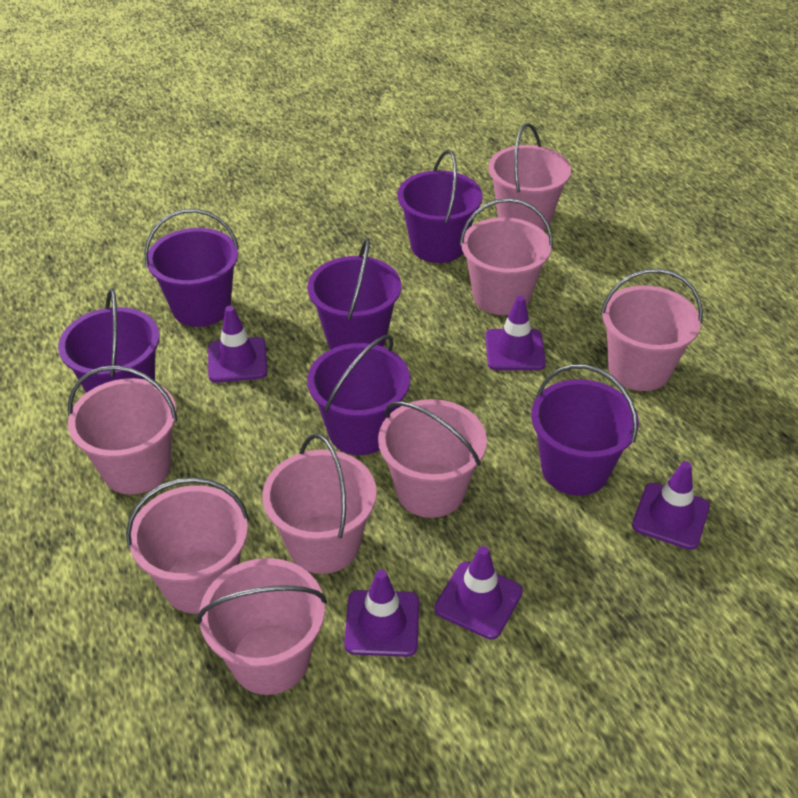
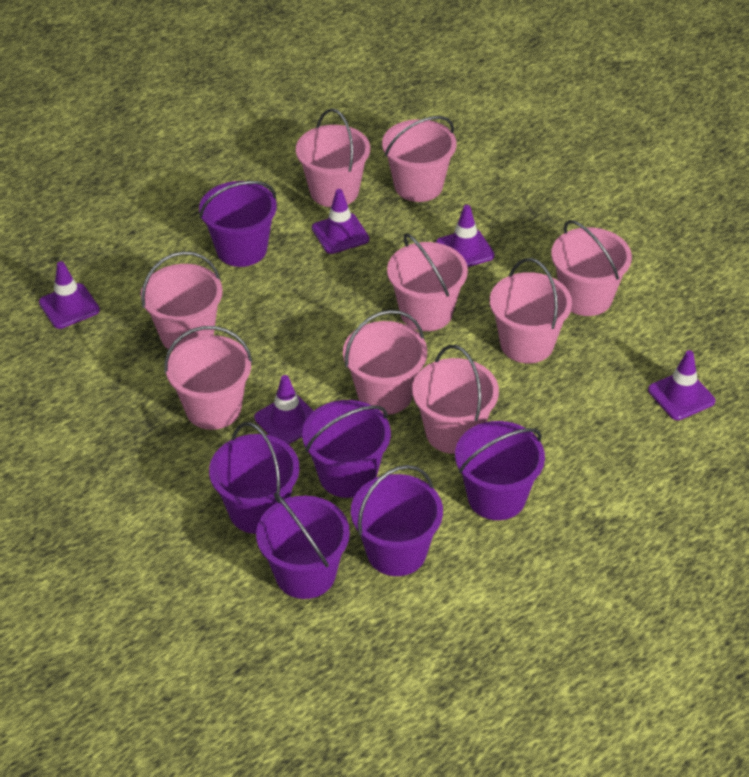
pink bucket: 8 -> 9

